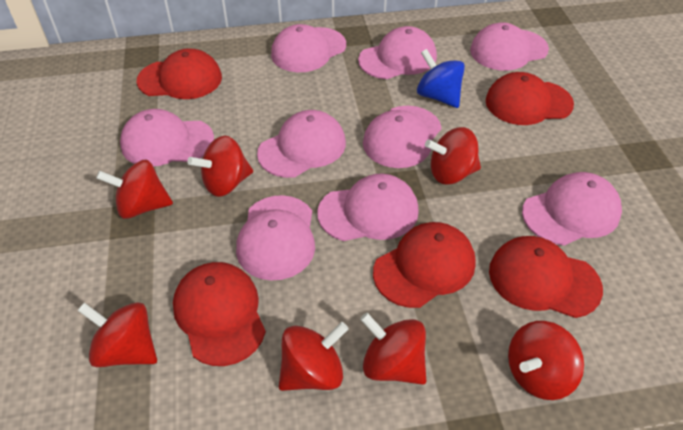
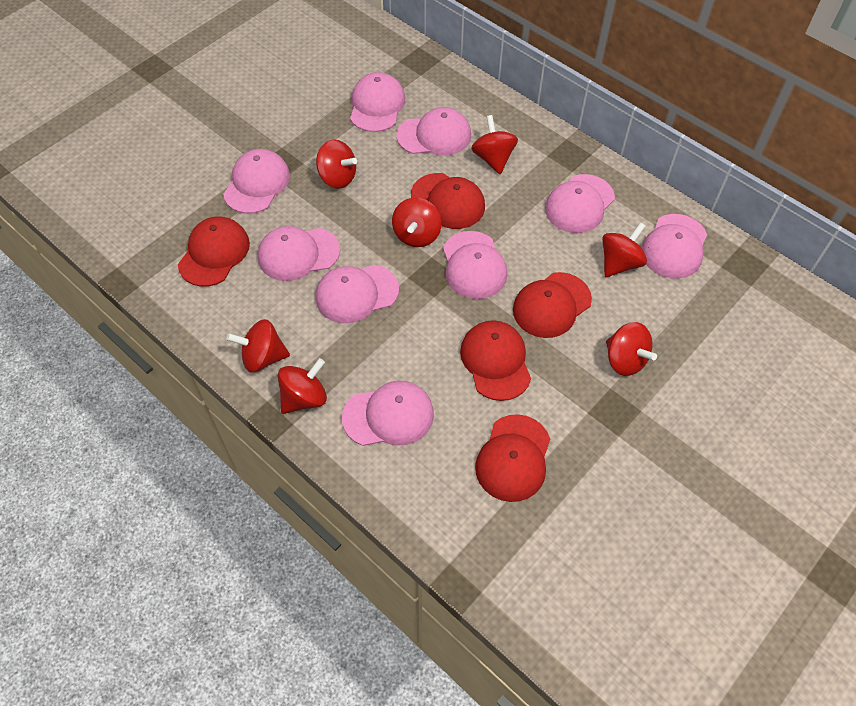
blue spinning top: 1 -> 0

